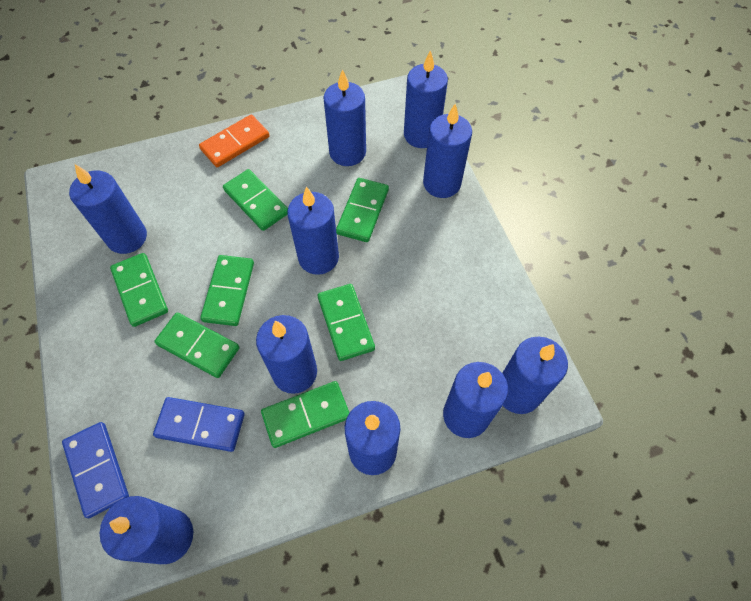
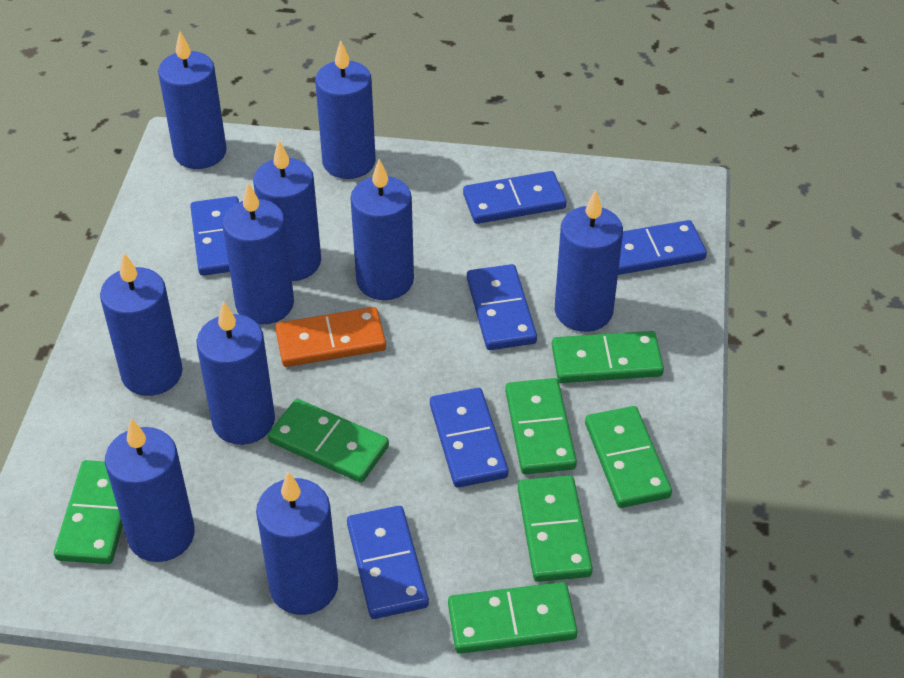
blue domino: 2 -> 6

